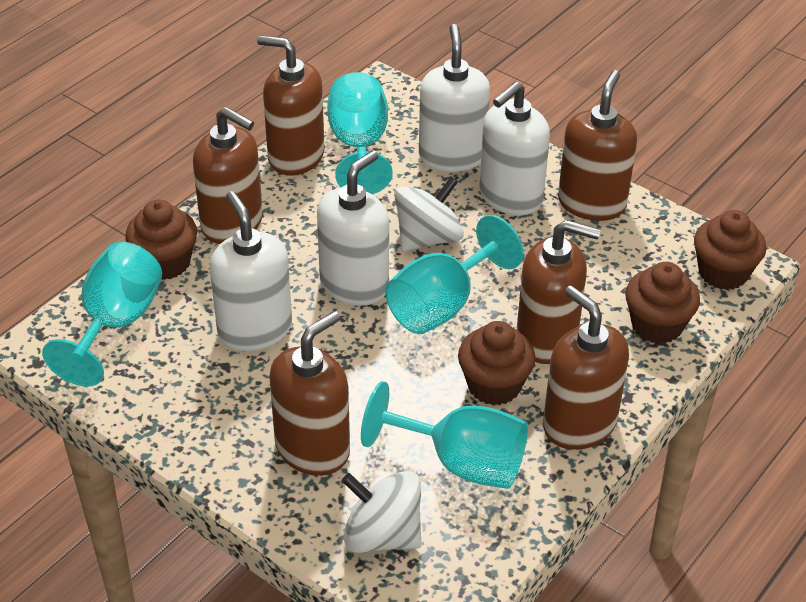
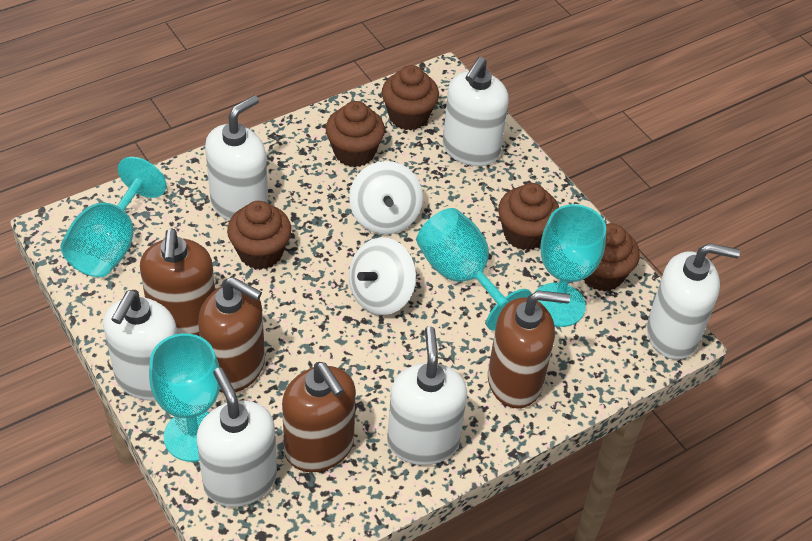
brown cupcake: 4 -> 5
brown soap dispenser: 6 -> 4
white soap dispenser: 4 -> 6

